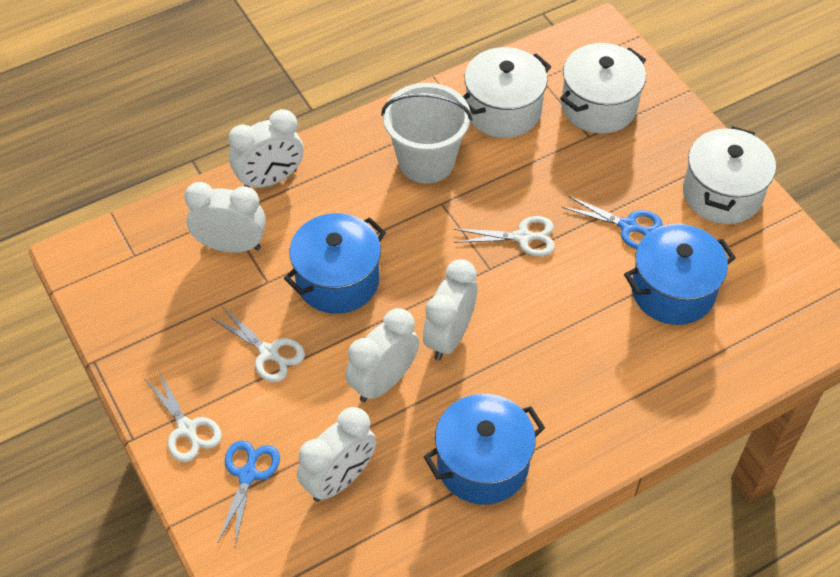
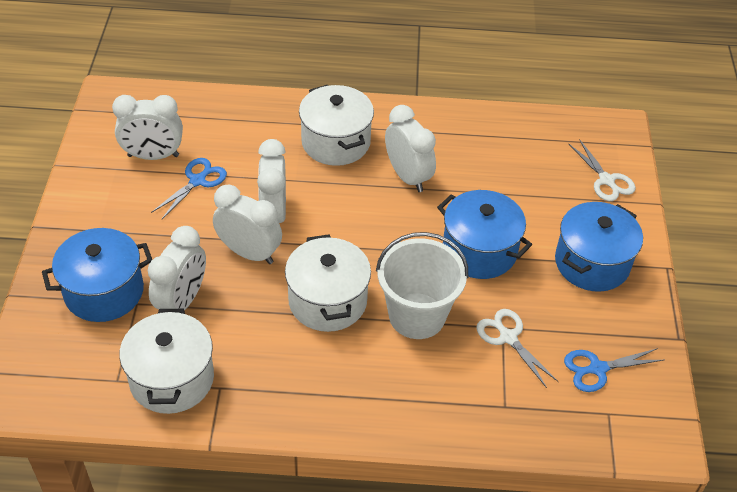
white scissors: 3 -> 2

